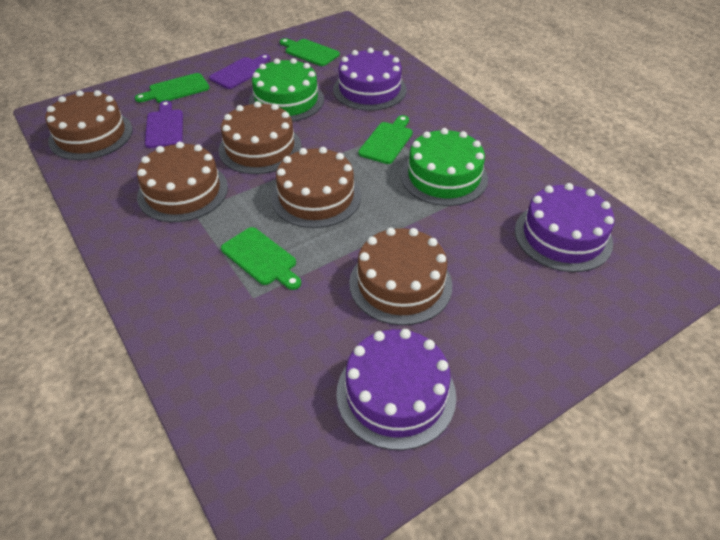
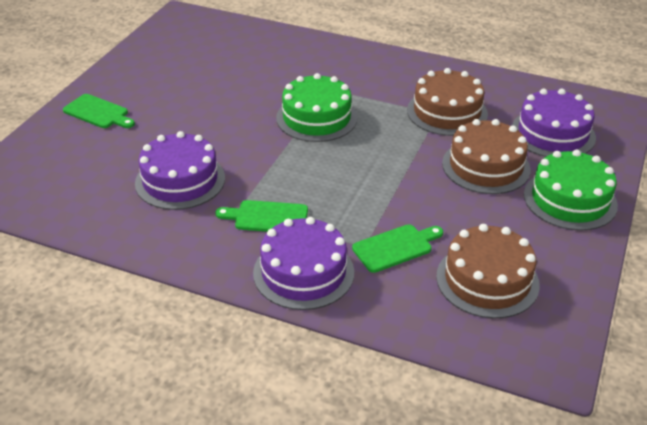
brown cake: 5 -> 3
green cutting board: 4 -> 3
purple cutting board: 2 -> 0

